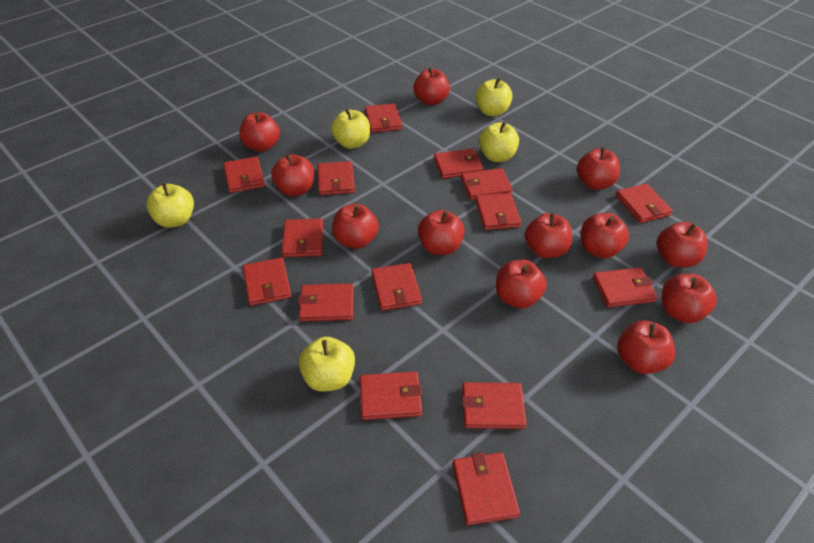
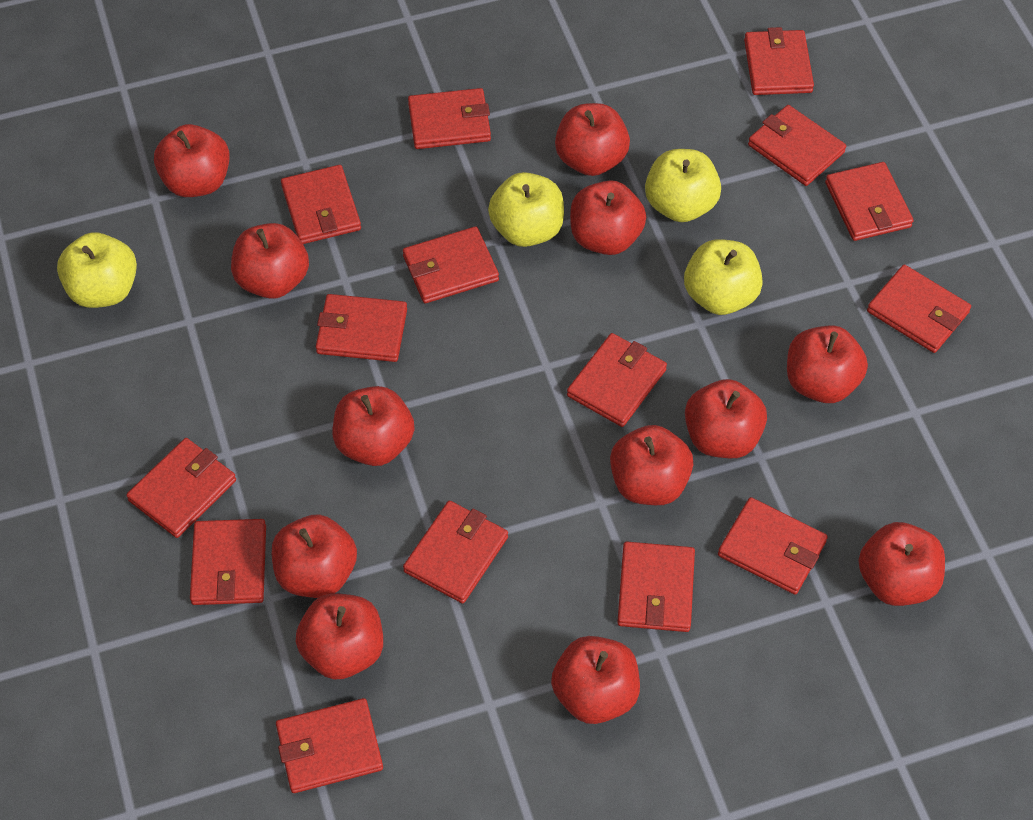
yellow apple: 5 -> 4

